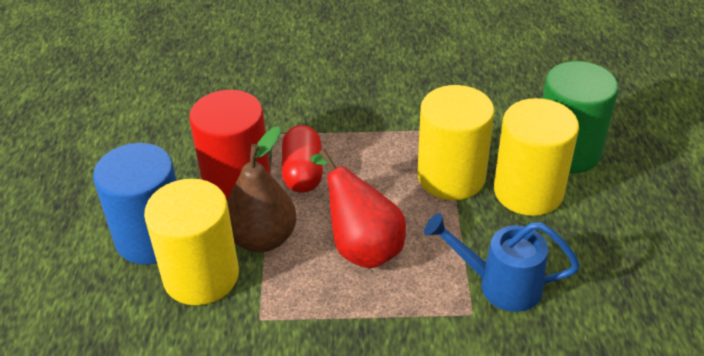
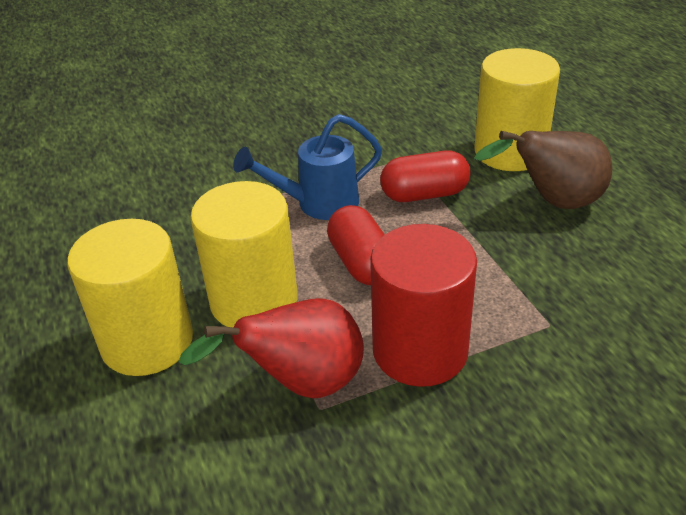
blue cylinder: 1 -> 0
green cylinder: 1 -> 0
red capsule: 1 -> 2

